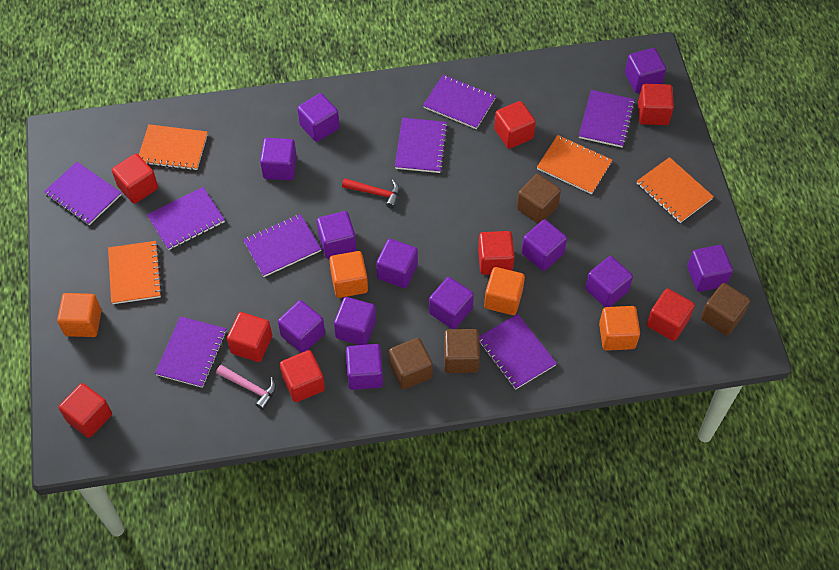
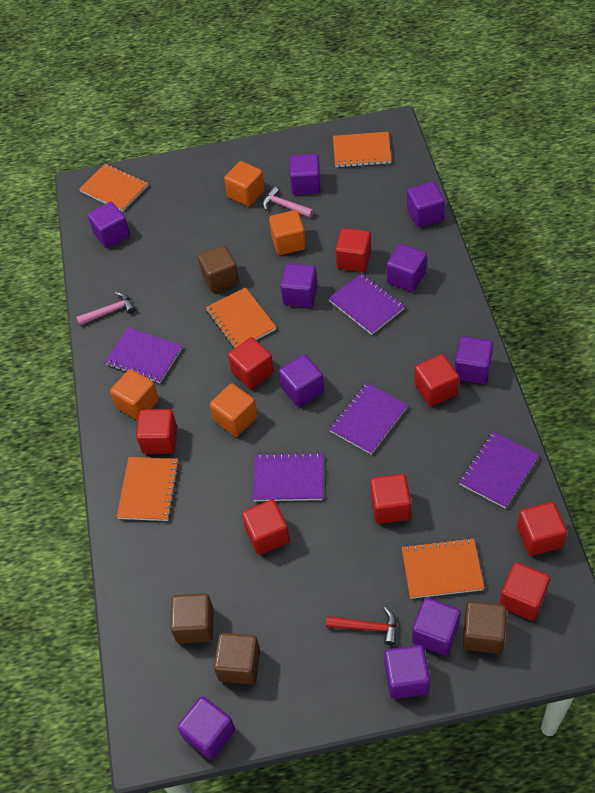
orange notebook: 4 -> 5
pink hammer: 1 -> 2
purple cube: 12 -> 10
purple notebook: 8 -> 5

